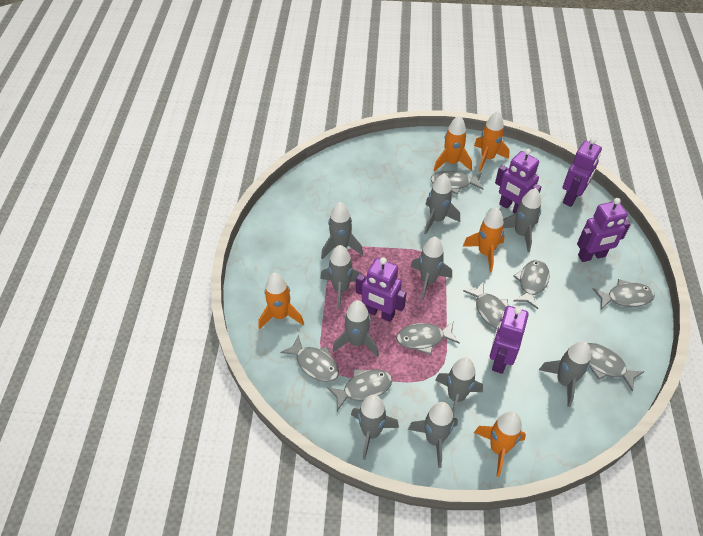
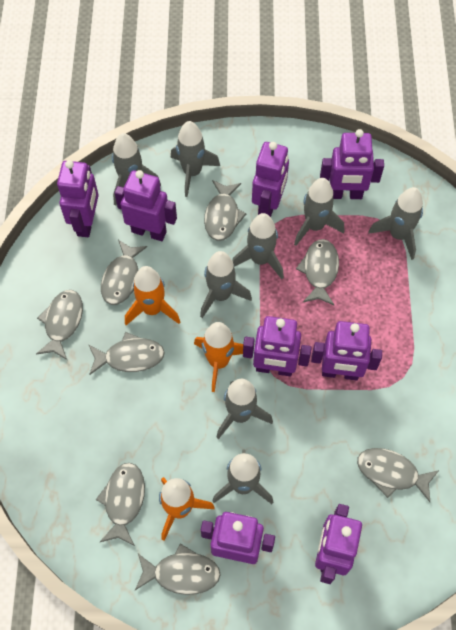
grey rocket: 10 -> 8
orange rocket: 5 -> 3
purple robot: 5 -> 8

